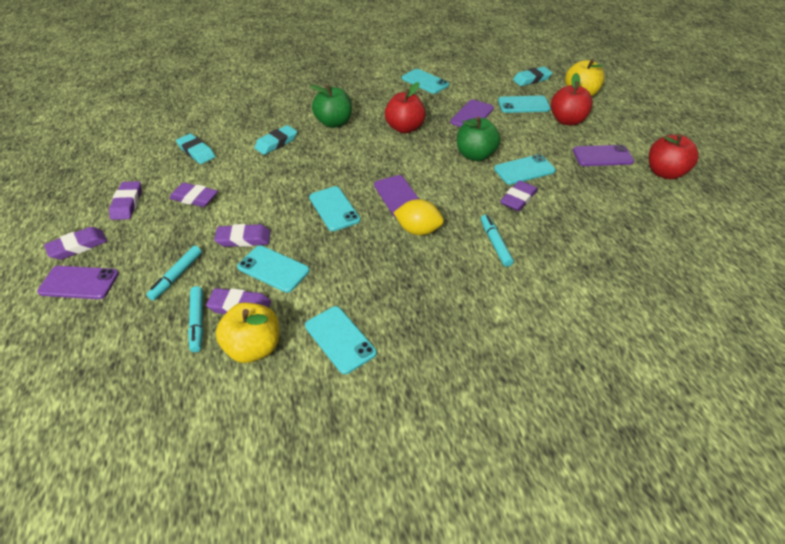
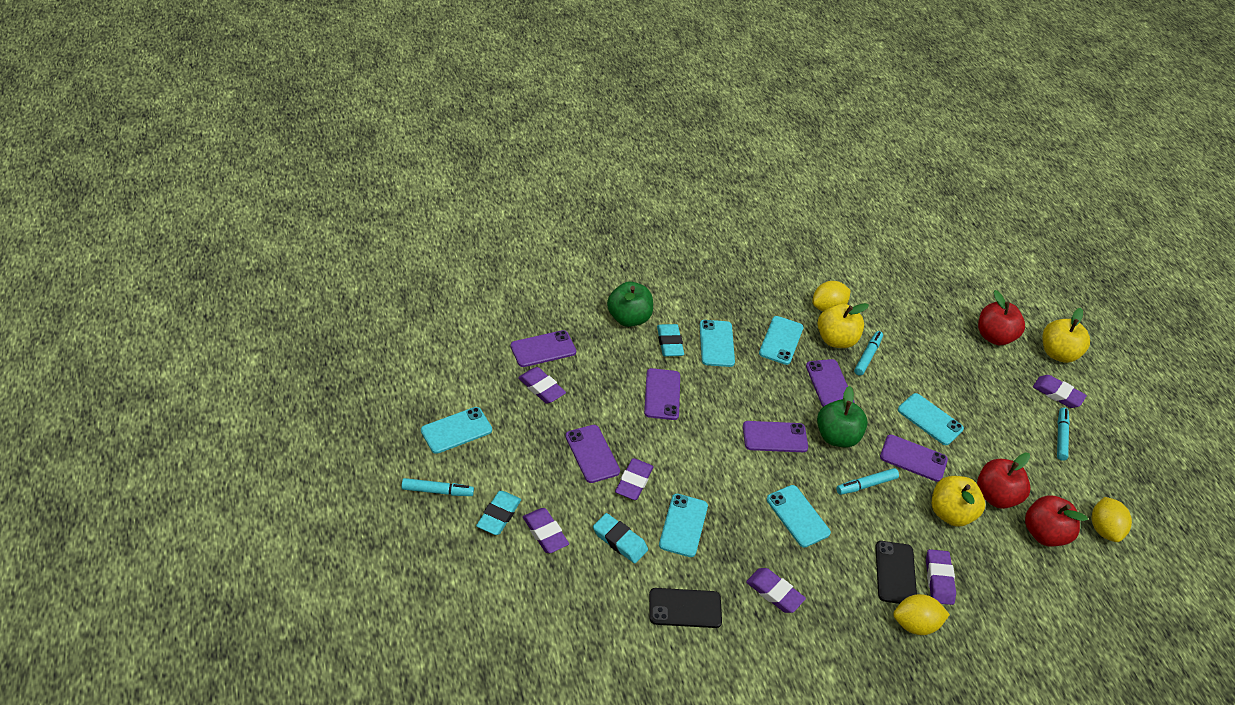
black phone: 0 -> 2
purple phone: 4 -> 6
turquoise marker: 3 -> 4
yellow apple: 2 -> 3
yellow lemon: 1 -> 3

